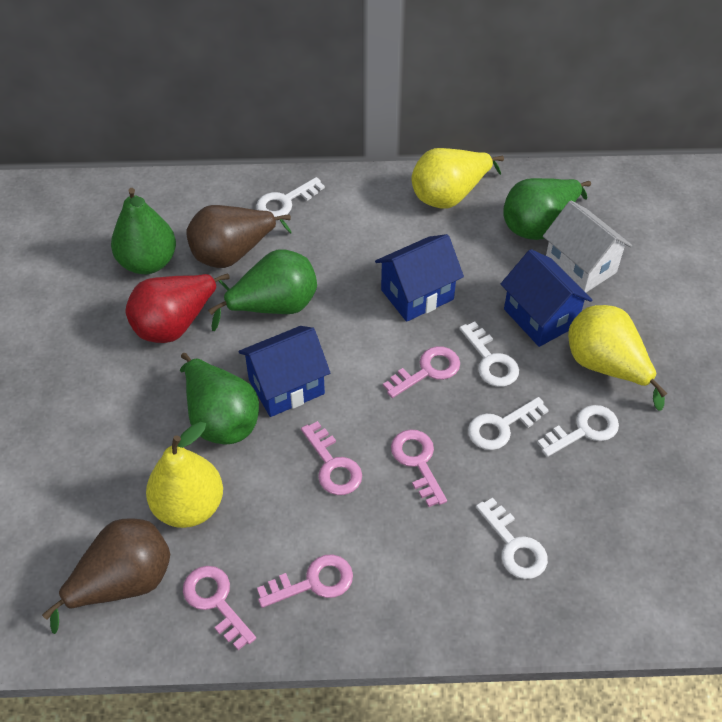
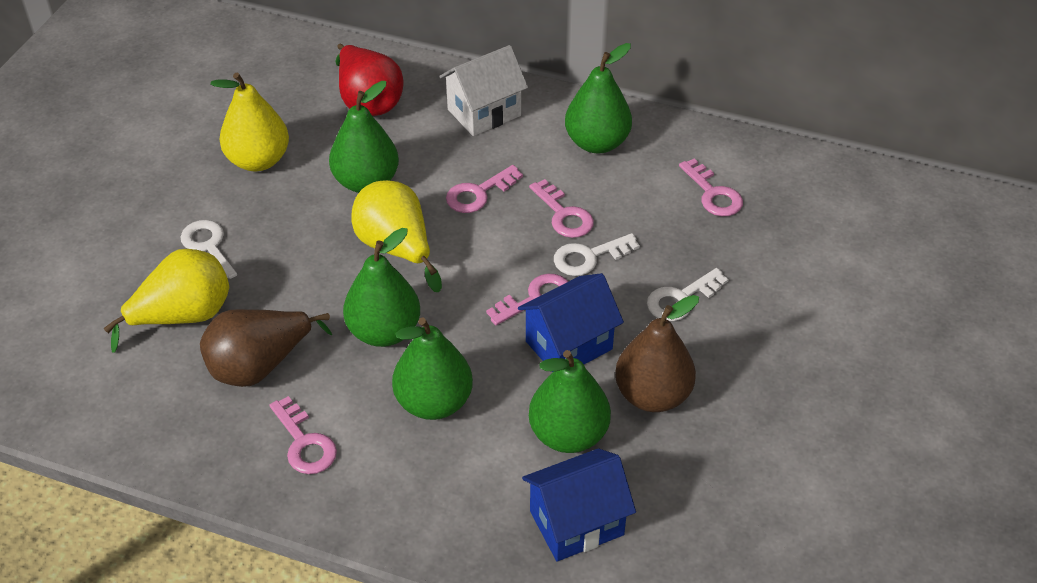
blue house: 3 -> 2
green pear: 4 -> 5
white key: 5 -> 3

